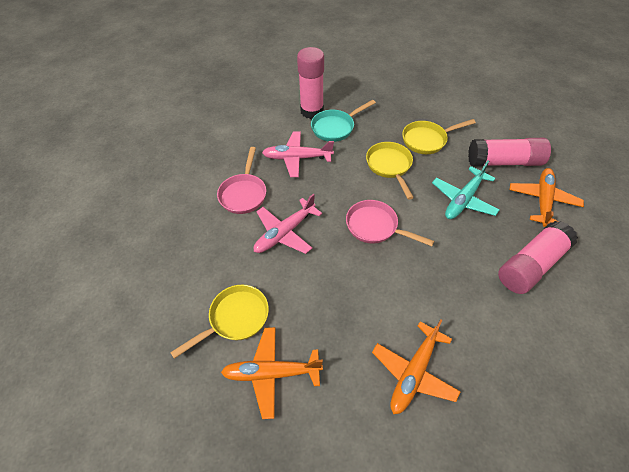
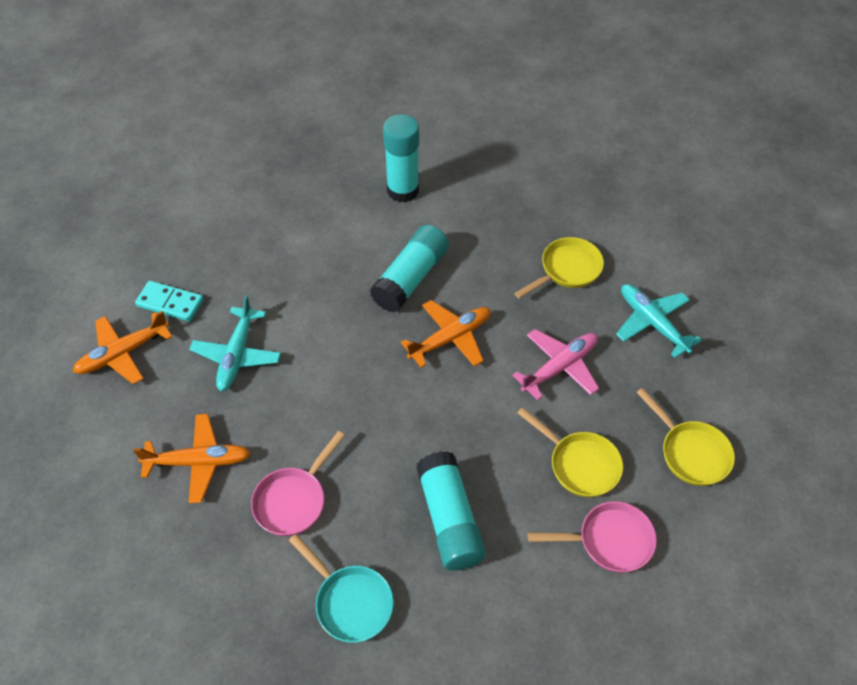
pink glue stick: 3 -> 0
pink plane: 2 -> 1
turquoise domino: 0 -> 1
turquoise glue stick: 0 -> 3
turquoise plane: 1 -> 2

